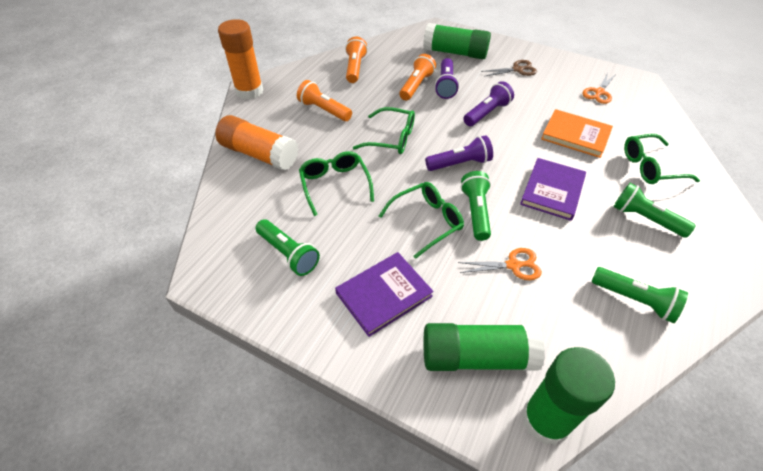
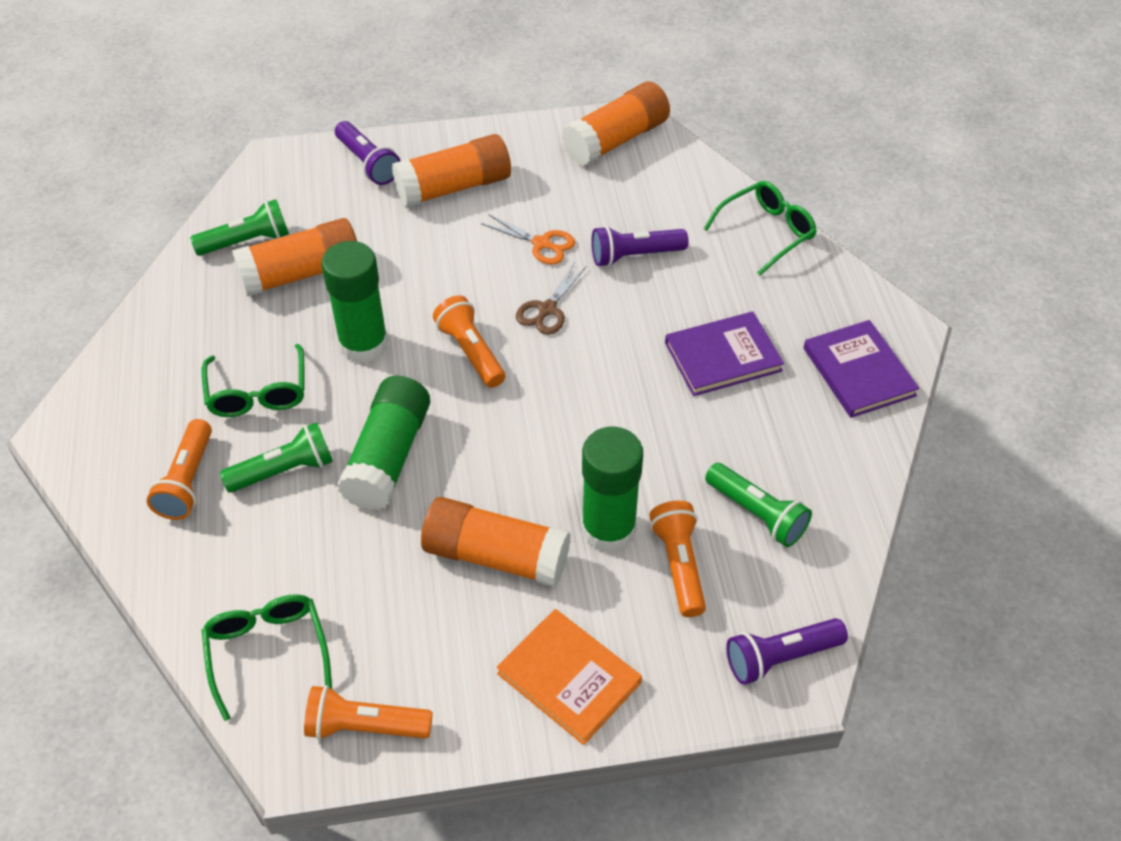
green flashlight: 4 -> 3
green glasses: 4 -> 3
orange flashlight: 3 -> 4
orange glue stick: 2 -> 4
orange scissors: 2 -> 1

